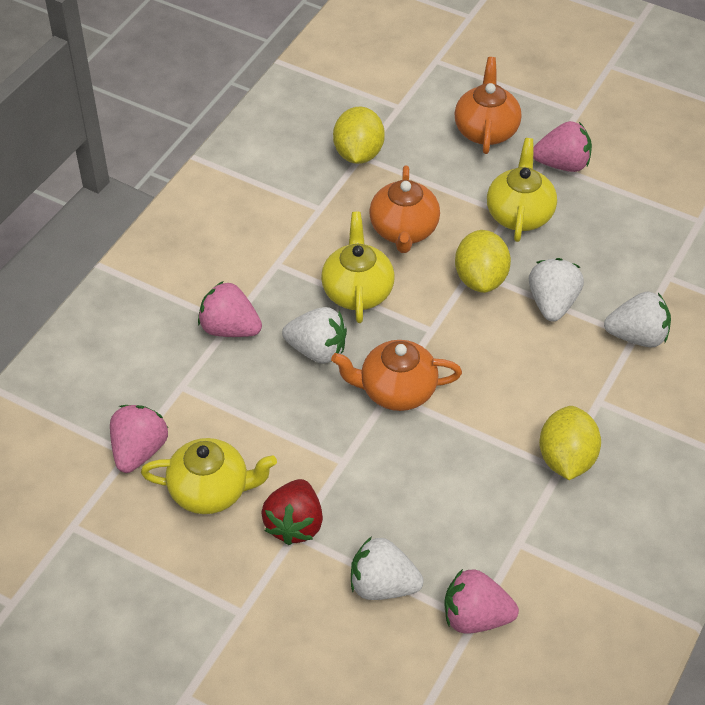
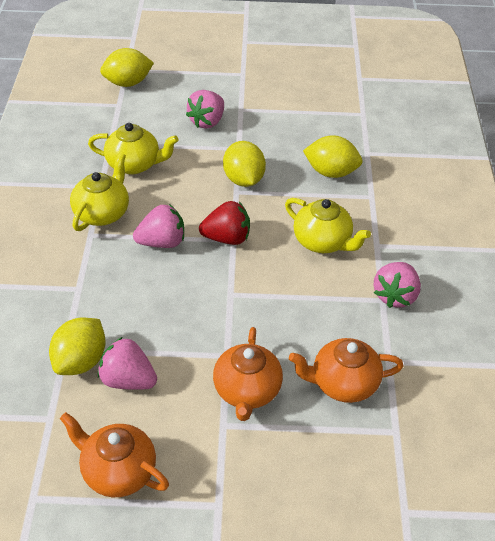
white strawberry: 4 -> 0
yellow lemon: 3 -> 4

